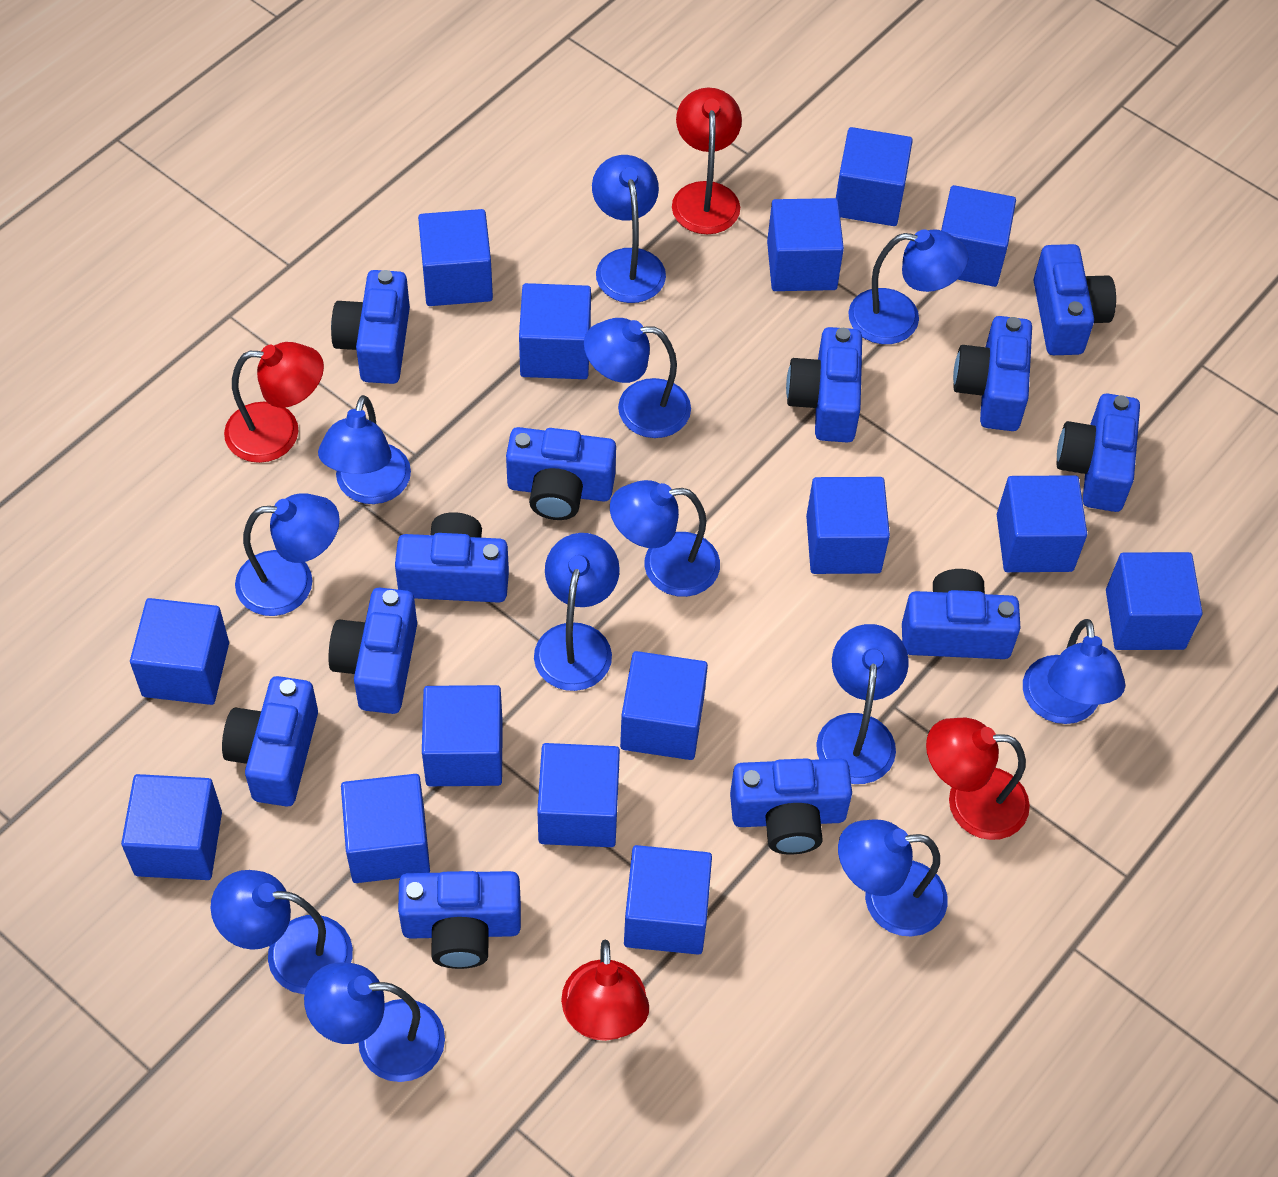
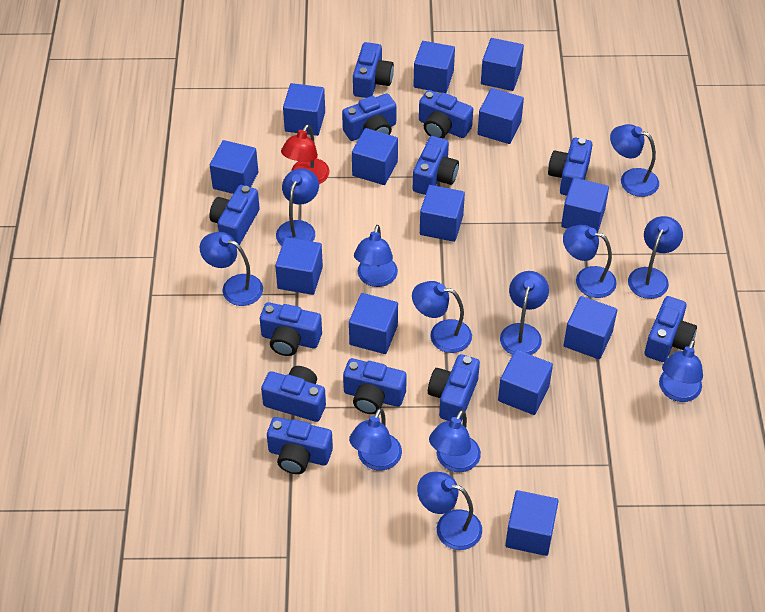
blue cube: 15 -> 13
red lamp: 4 -> 1

